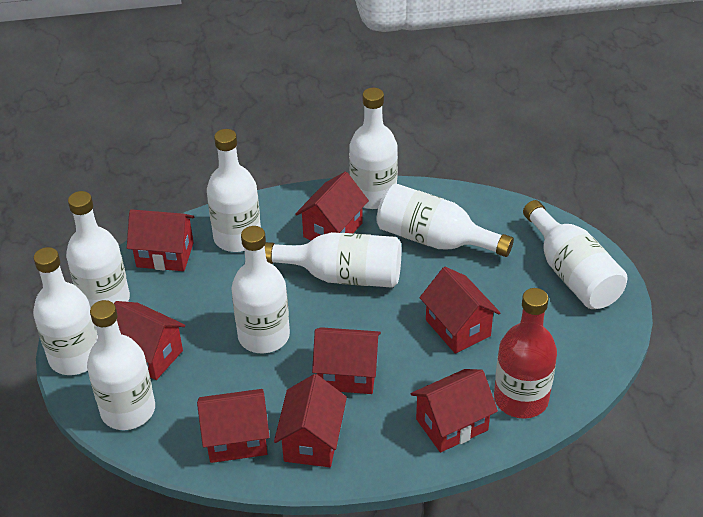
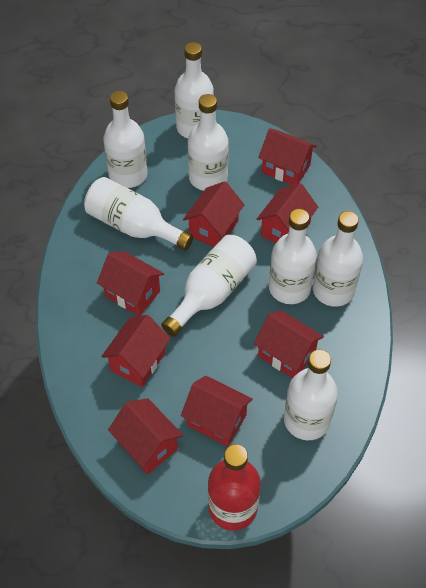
white bottle: 9 -> 8

